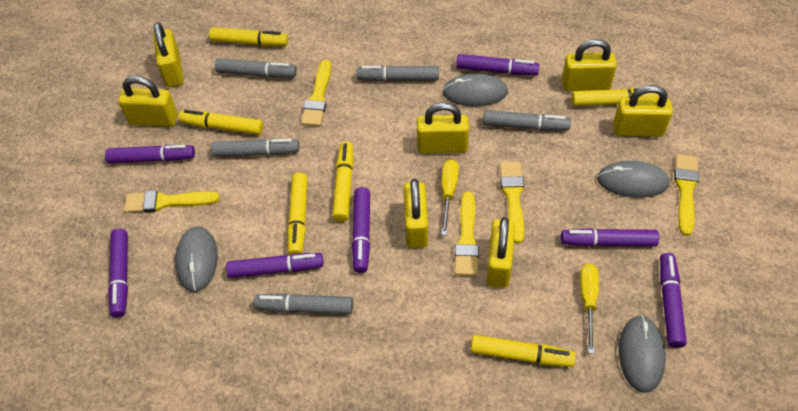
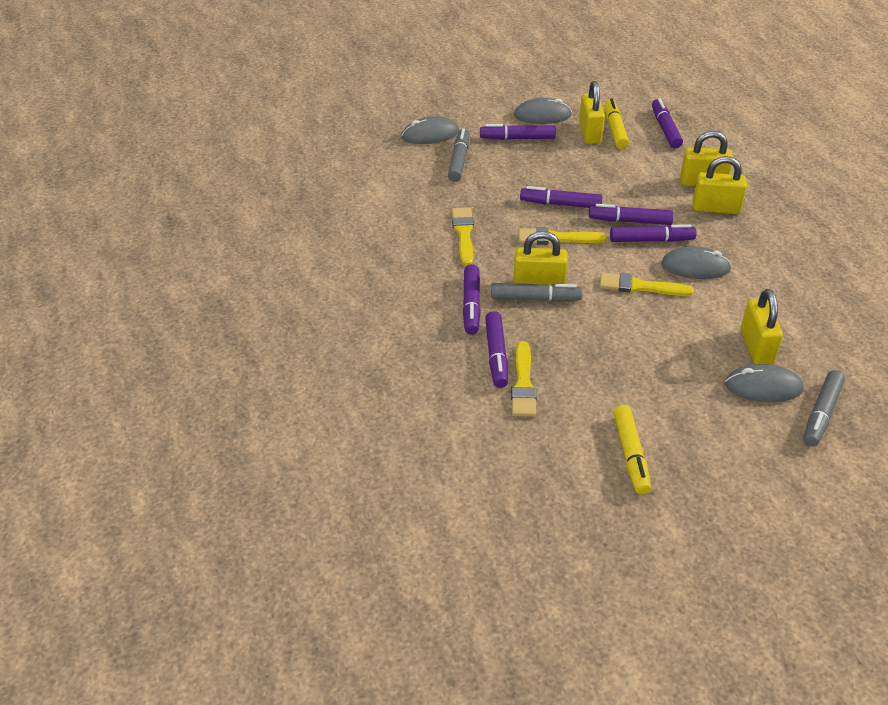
grey marker: 5 -> 3
yellow brush: 5 -> 4
yellow marker: 6 -> 2
yellow padlock: 7 -> 5
yellow screwdriver: 2 -> 0

